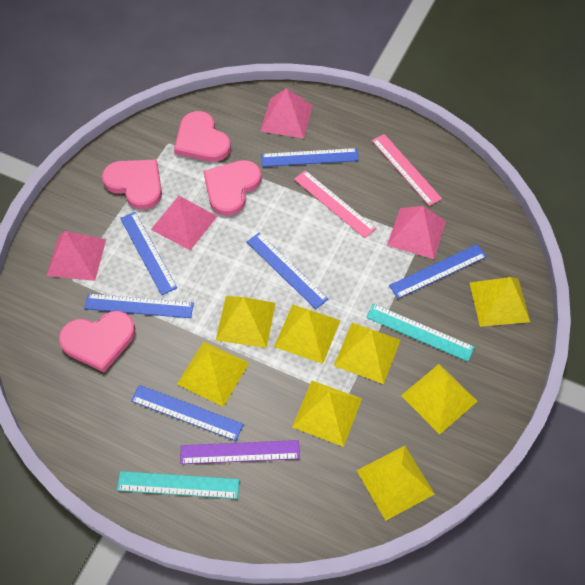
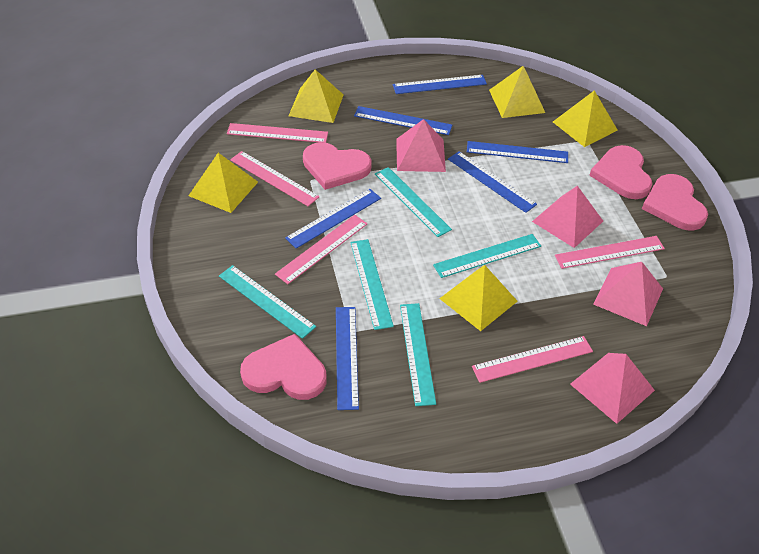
pink ruler: 2 -> 5
purple ruler: 1 -> 0
turquoise ruler: 2 -> 5
yellow pyramid: 8 -> 5

